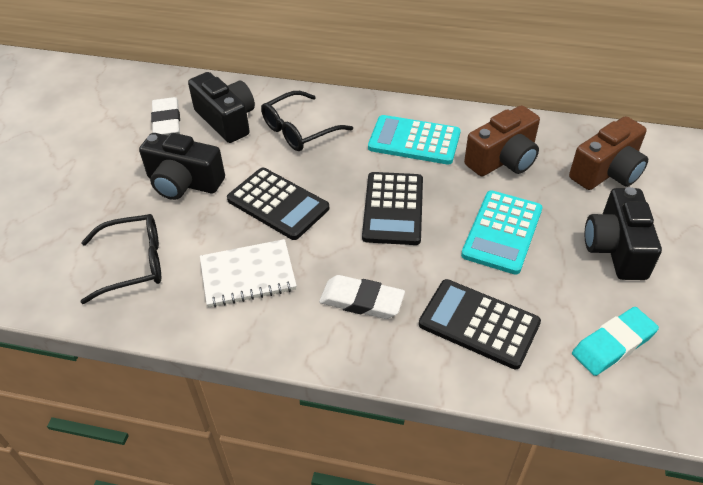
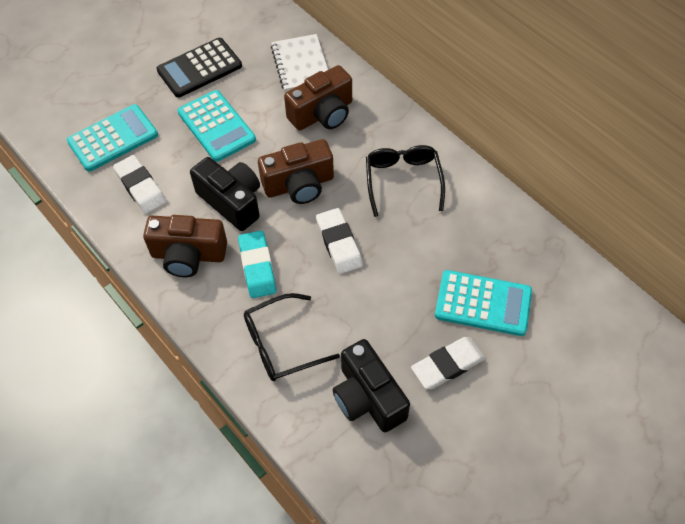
black calculator: 3 -> 1
black camera: 3 -> 2
brown camera: 2 -> 3
turquoise calculator: 2 -> 3
white eraser: 2 -> 3

